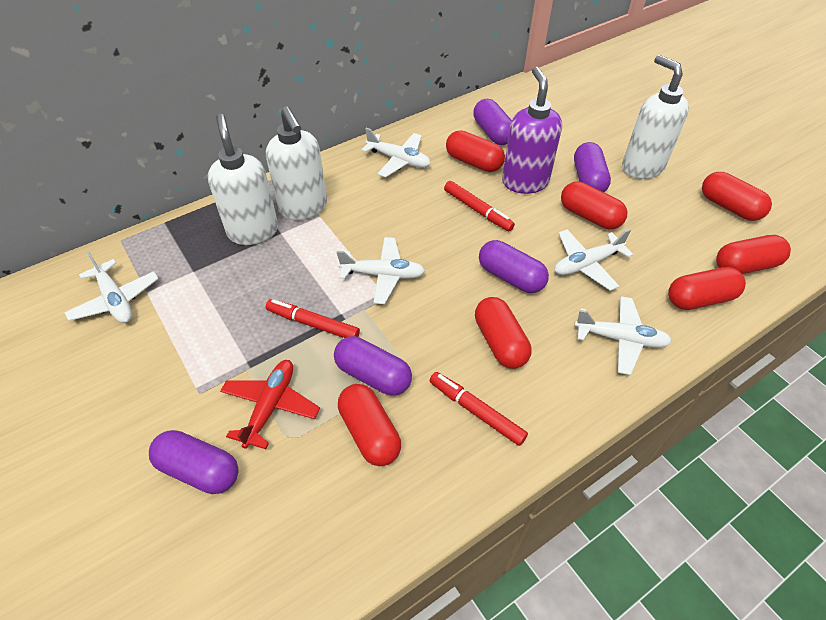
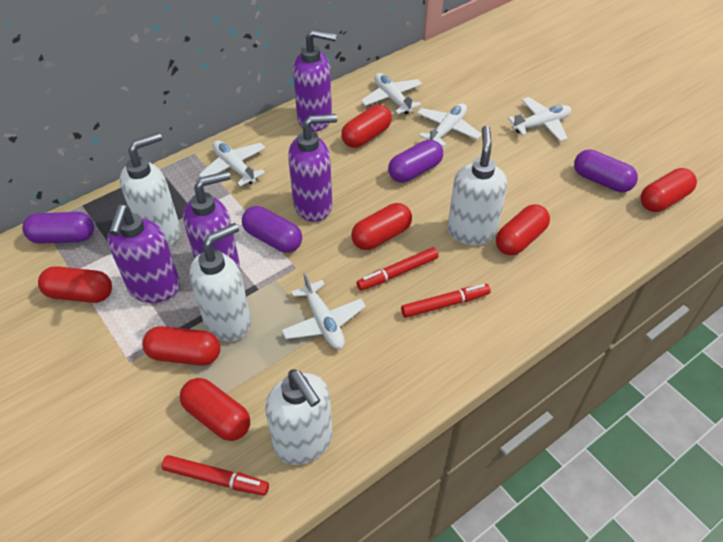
purple capsule: 5 -> 4
purple soap dispenser: 1 -> 4
red plane: 1 -> 0
white soap dispenser: 3 -> 4

